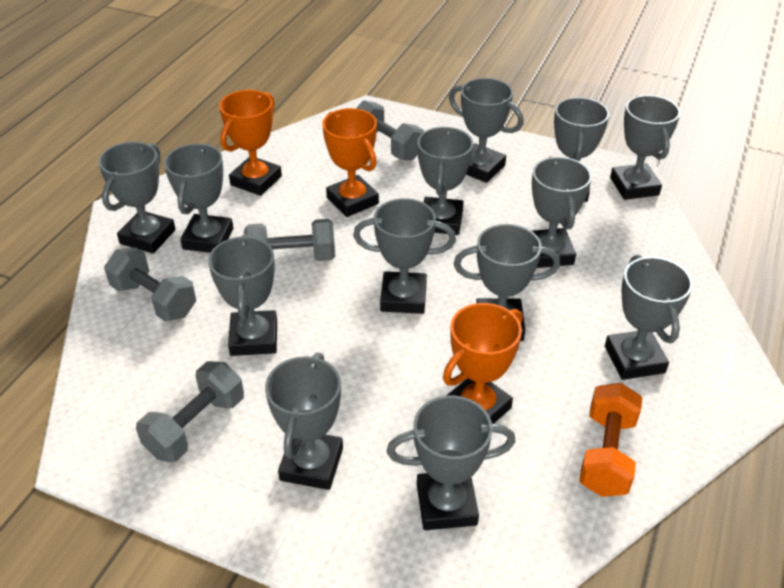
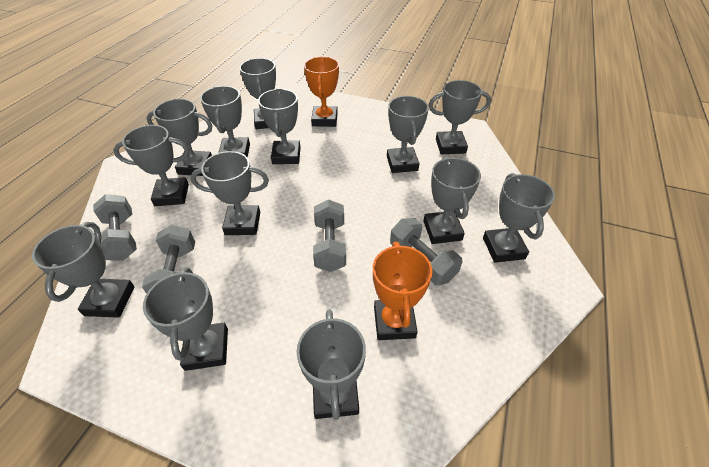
orange dumbbell: 1 -> 0
orange trophy: 3 -> 2

